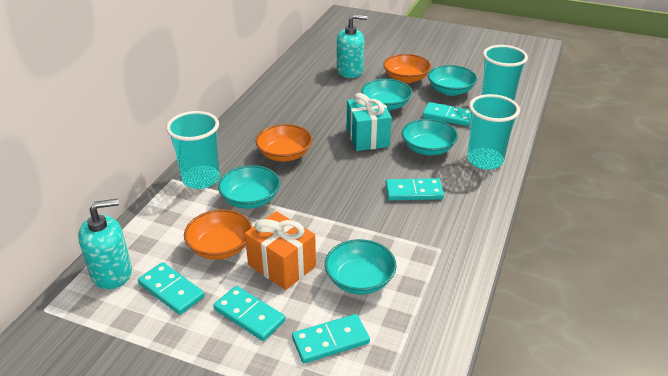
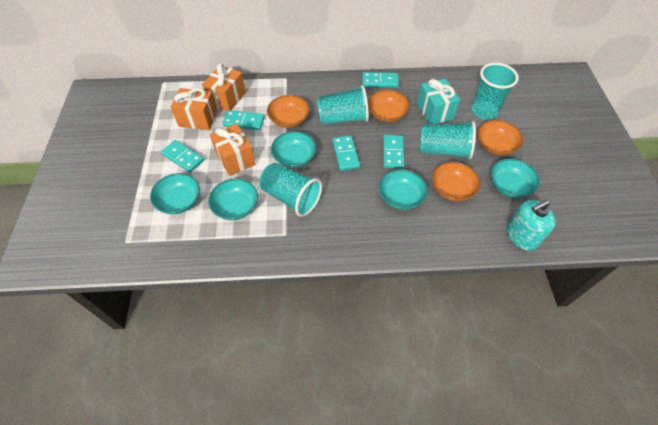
orange bowl: 3 -> 4
orange gift: 1 -> 3
turquoise cup: 3 -> 4
turquoise soap dispenser: 2 -> 1

